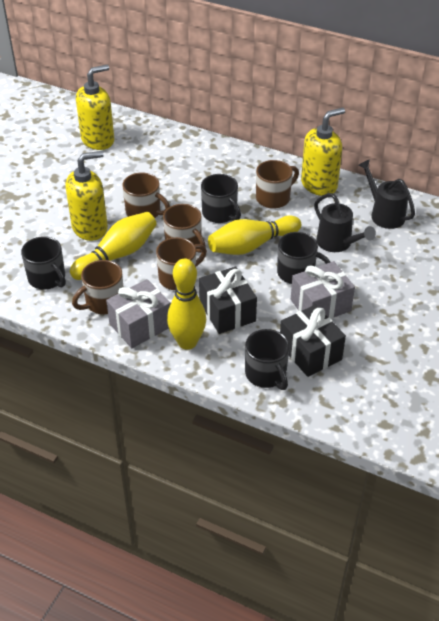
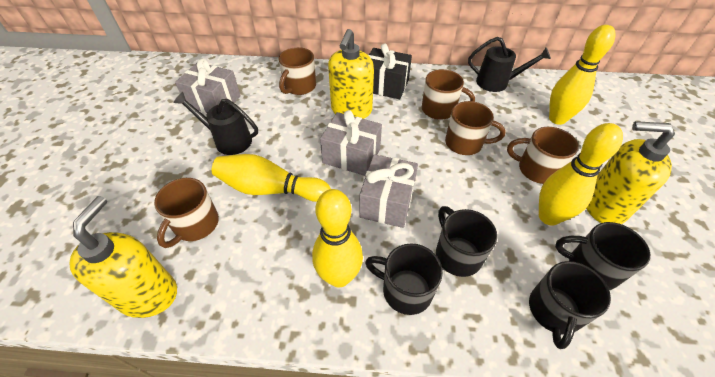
black gift: 2 -> 1
grey gift: 2 -> 3
yellow bowling pin: 3 -> 4

